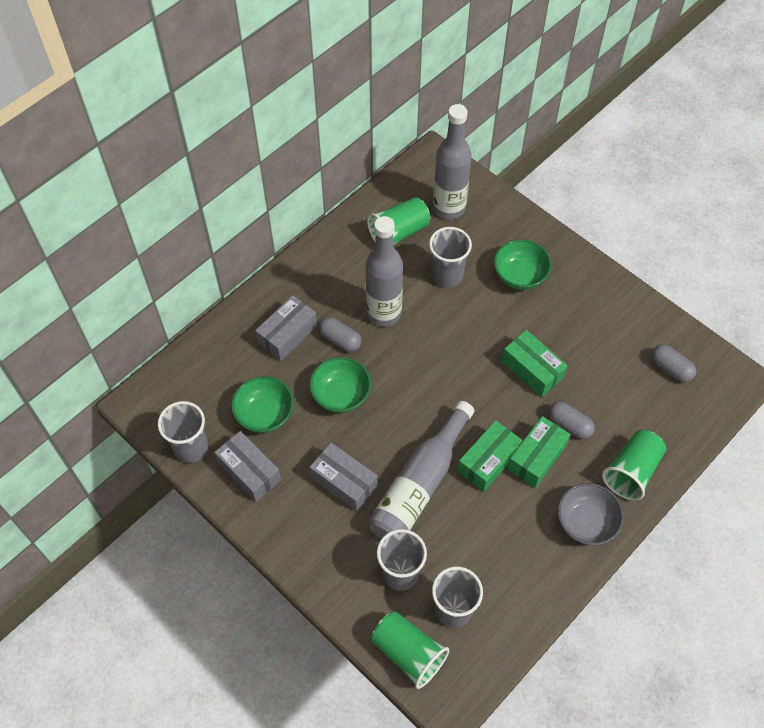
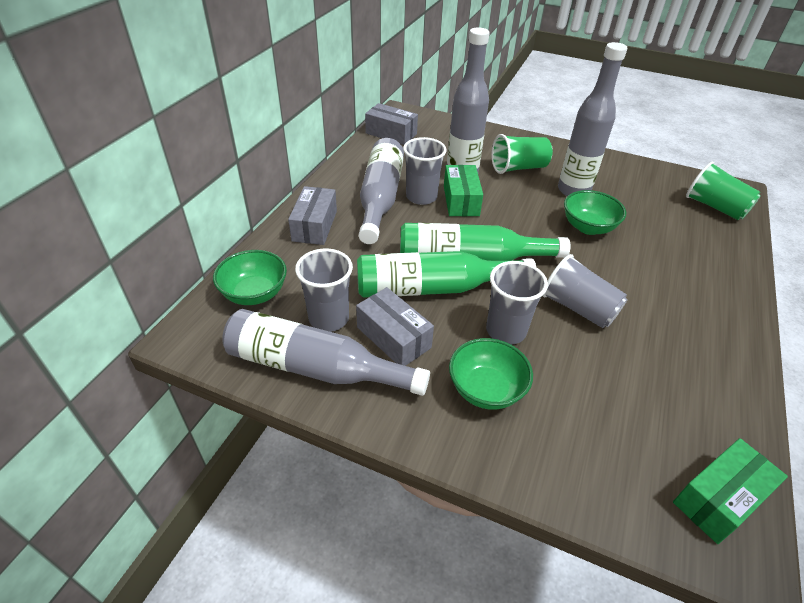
green bottle: 0 -> 2
green box: 3 -> 2
green cup: 3 -> 2
grey bottle: 3 -> 4
grey bowl: 1 -> 0
grey capsule: 3 -> 0

